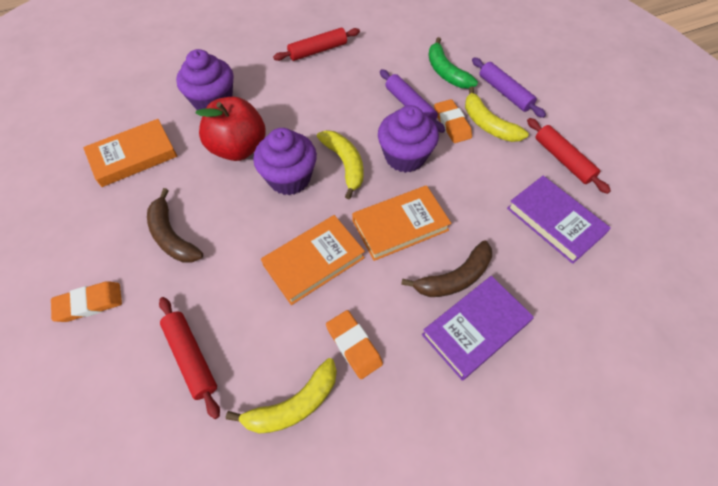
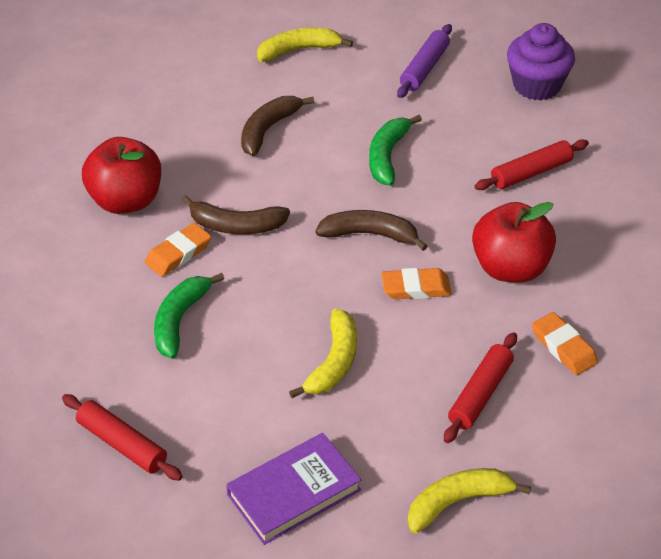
brown banana: 2 -> 3
green banana: 1 -> 2
orange book: 3 -> 0
purple book: 2 -> 1
purple cupcake: 3 -> 1
purple rolling pin: 2 -> 1
red apple: 1 -> 2

